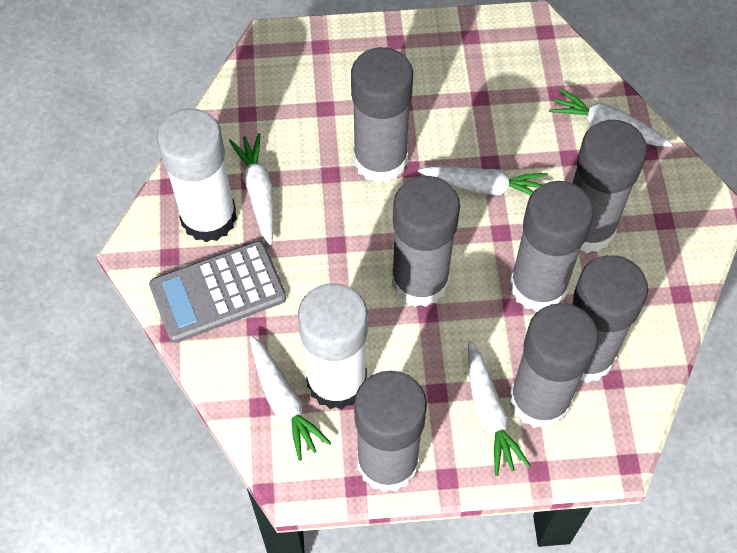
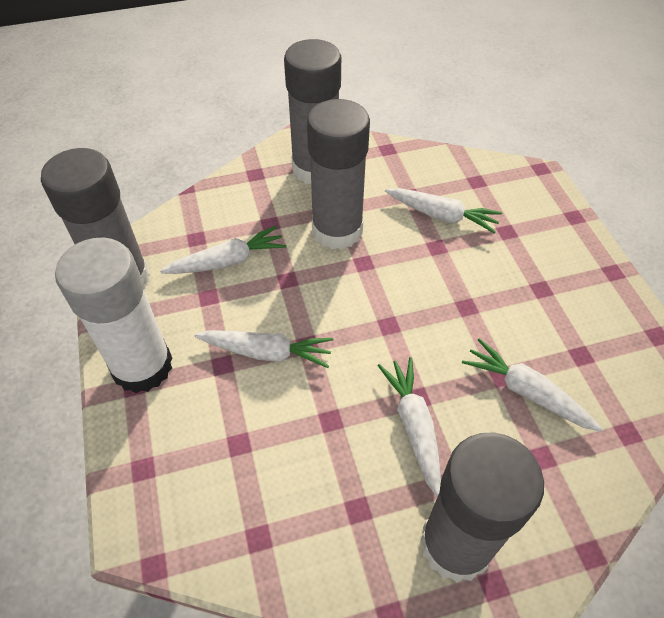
grey calculator: 1 -> 0
grey glue stick: 7 -> 4
white glue stick: 2 -> 1

